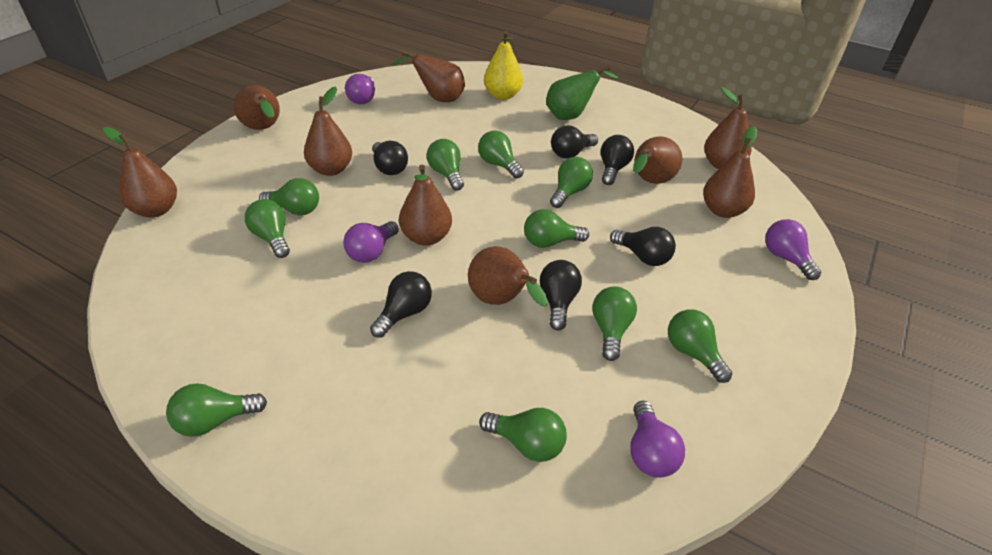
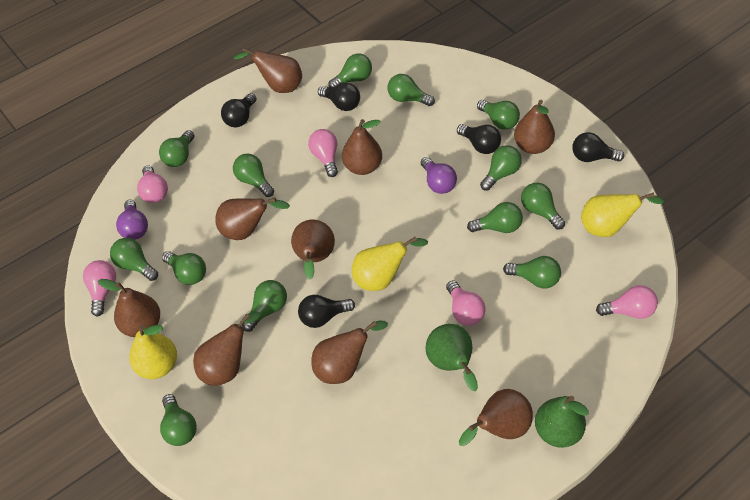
black light bulb: 6 -> 5
green light bulb: 10 -> 13
green pear: 1 -> 2
pink light bulb: 0 -> 5
purple light bulb: 4 -> 2
yellow pear: 1 -> 3

